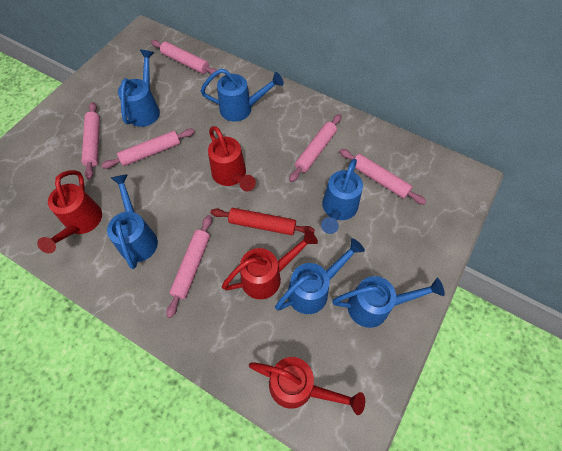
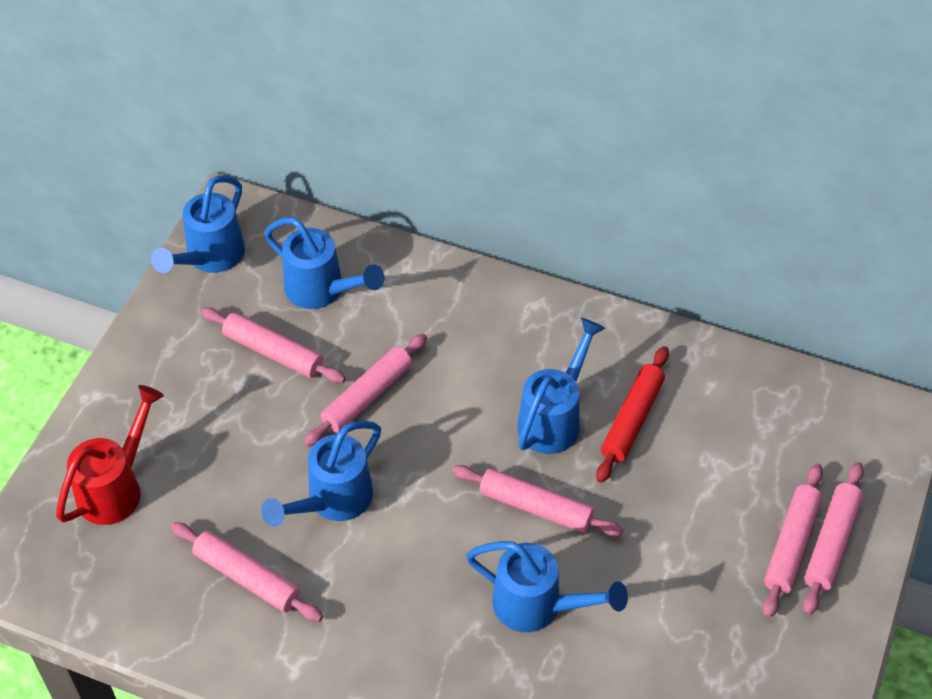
blue watering can: 6 -> 5
red watering can: 4 -> 1

